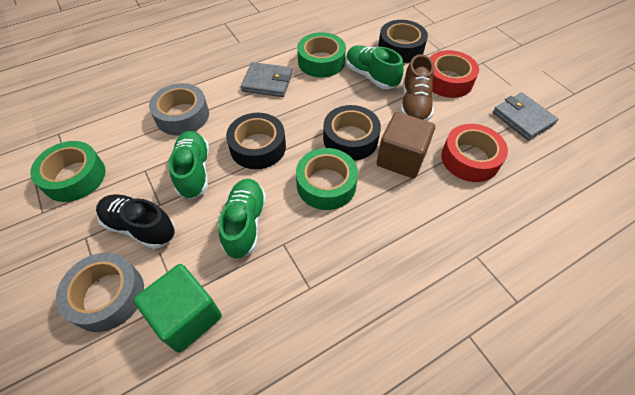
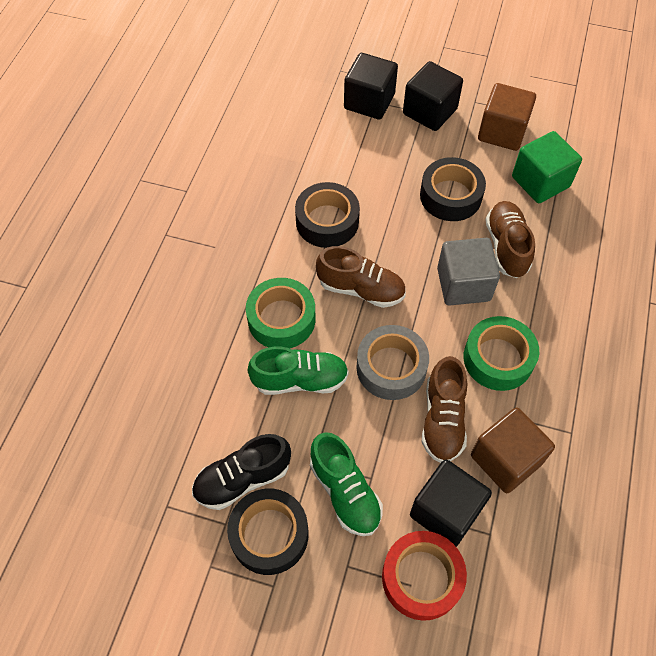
black cube: 0 -> 3
brown cube: 1 -> 2
brown shoe: 1 -> 3
green shoe: 3 -> 2
green tape: 3 -> 2
grey cube: 0 -> 1
grey tape: 2 -> 1
grey wallet: 2 -> 0
red tape: 2 -> 1

